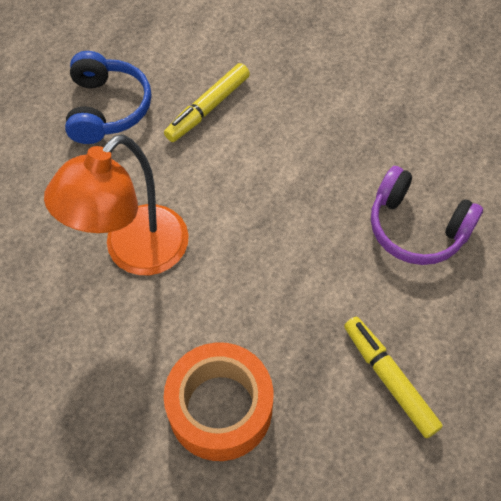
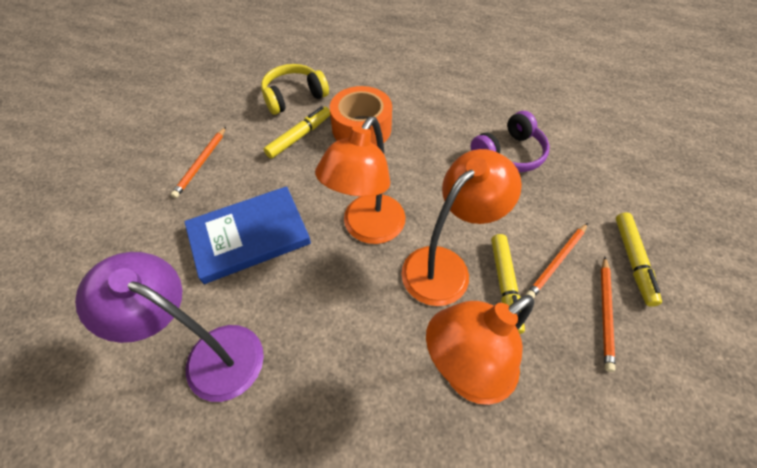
blue book: 0 -> 1
blue headphones: 1 -> 0
orange lamp: 1 -> 3
orange pencil: 0 -> 3
purple lamp: 0 -> 1
yellow headphones: 0 -> 1
yellow marker: 2 -> 3

